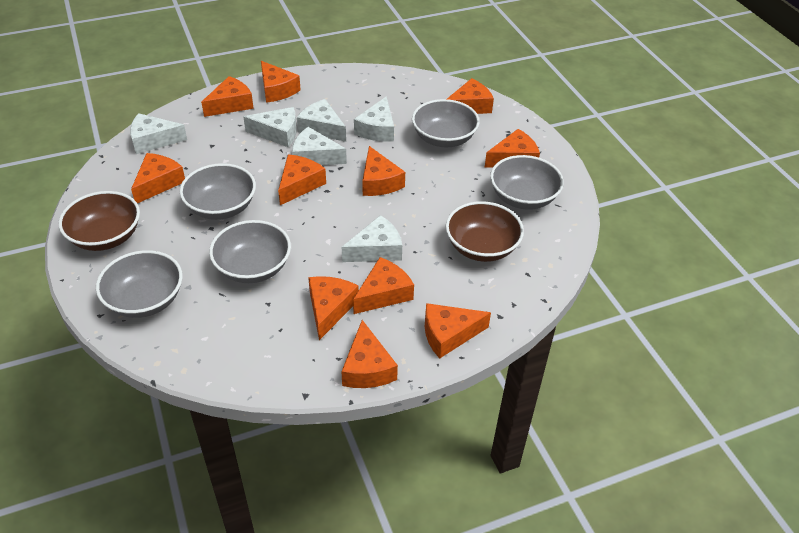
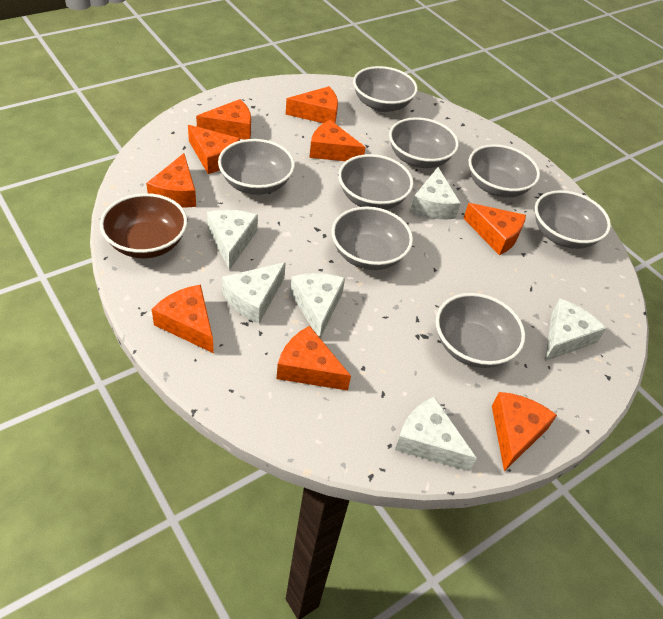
brown bowl: 2 -> 1
grey bowl: 5 -> 8
orange cheese: 11 -> 9

